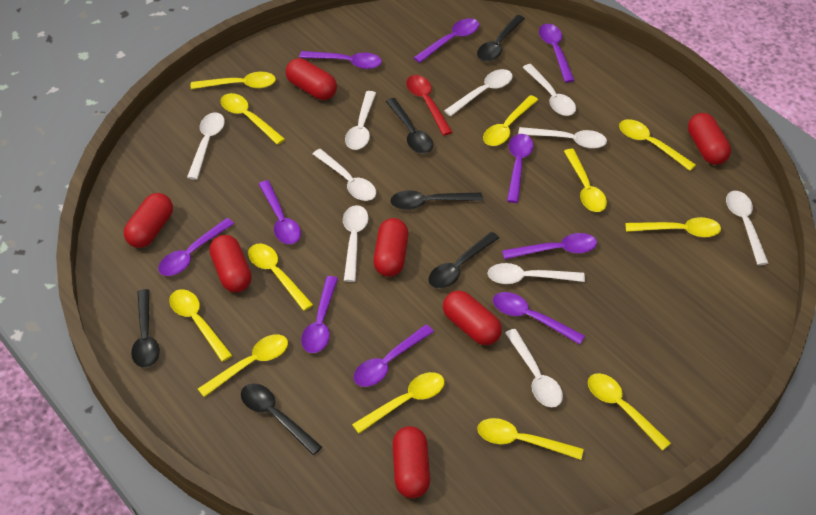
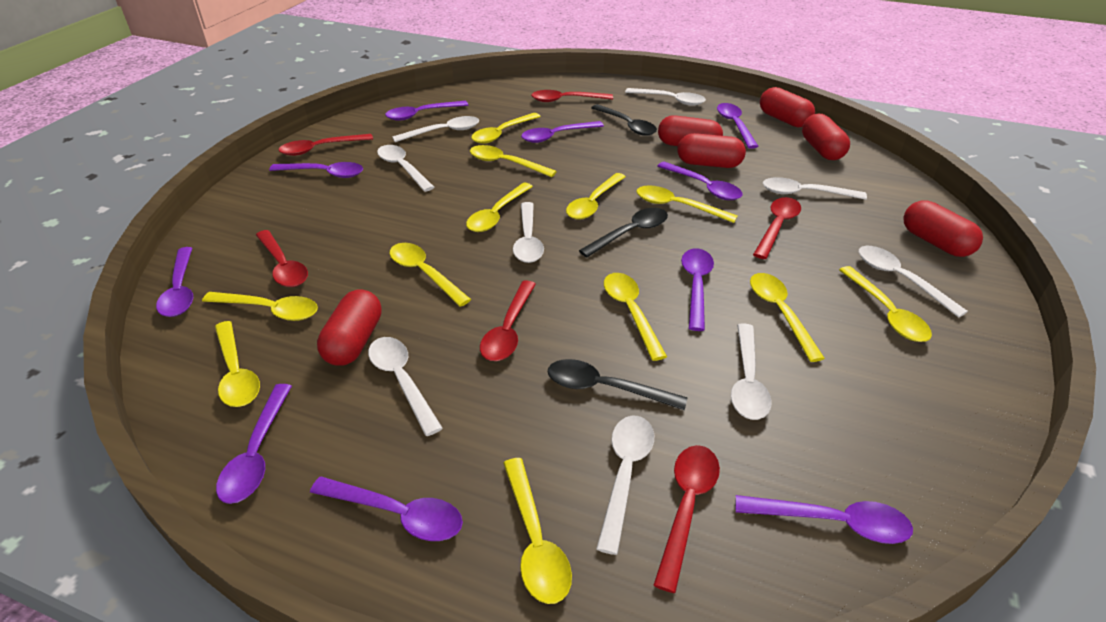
black spoon: 6 -> 3
red capsule: 7 -> 6
red spoon: 1 -> 6
white spoon: 10 -> 9

